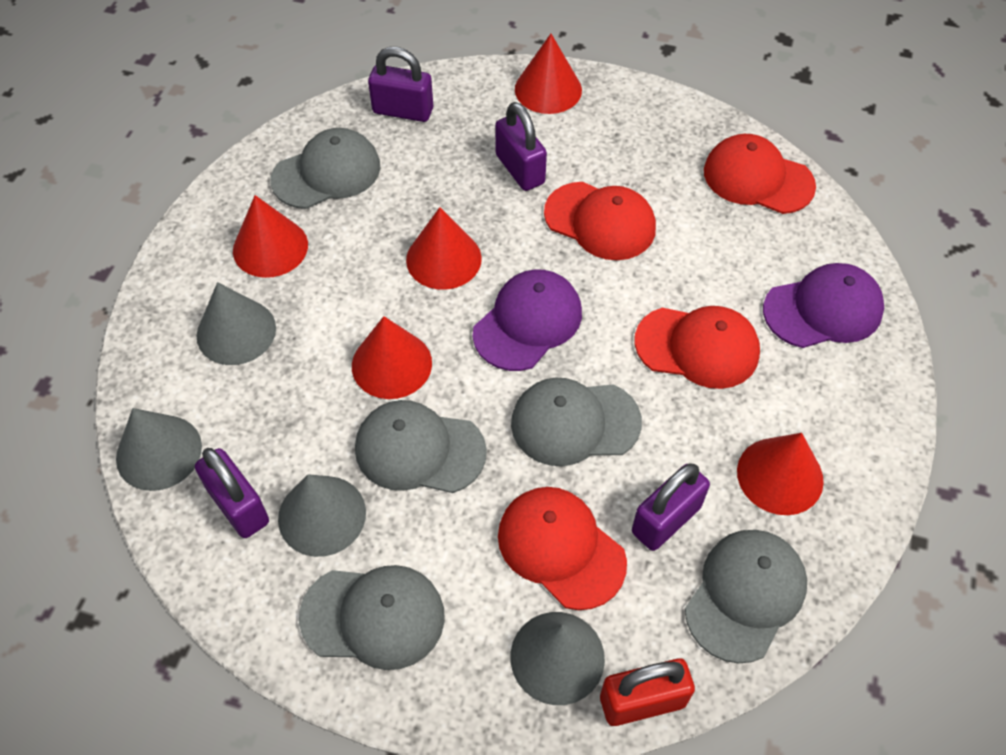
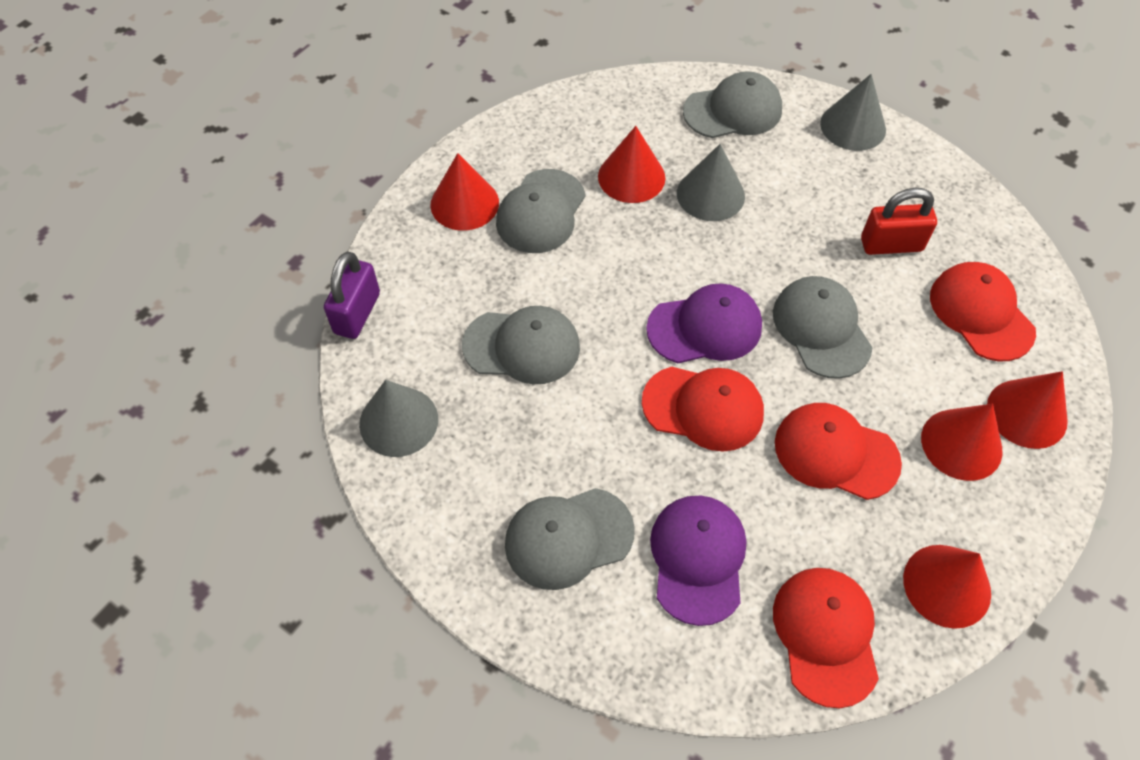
grey cone: 4 -> 3
purple padlock: 4 -> 1

